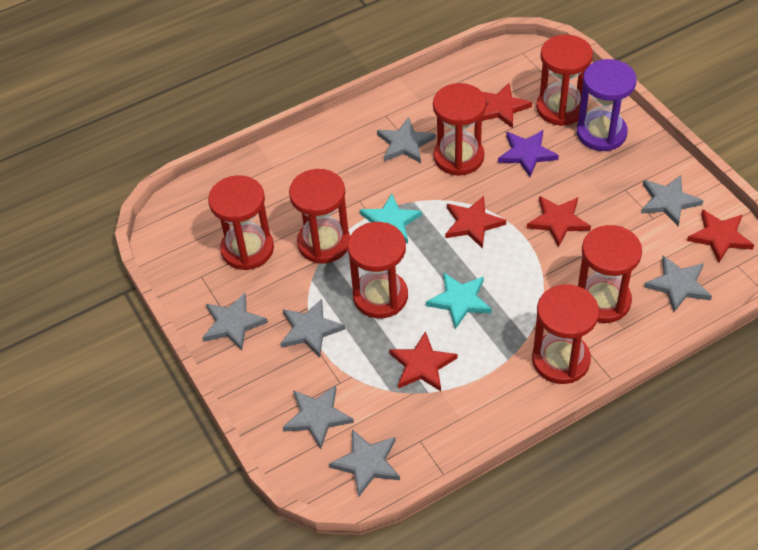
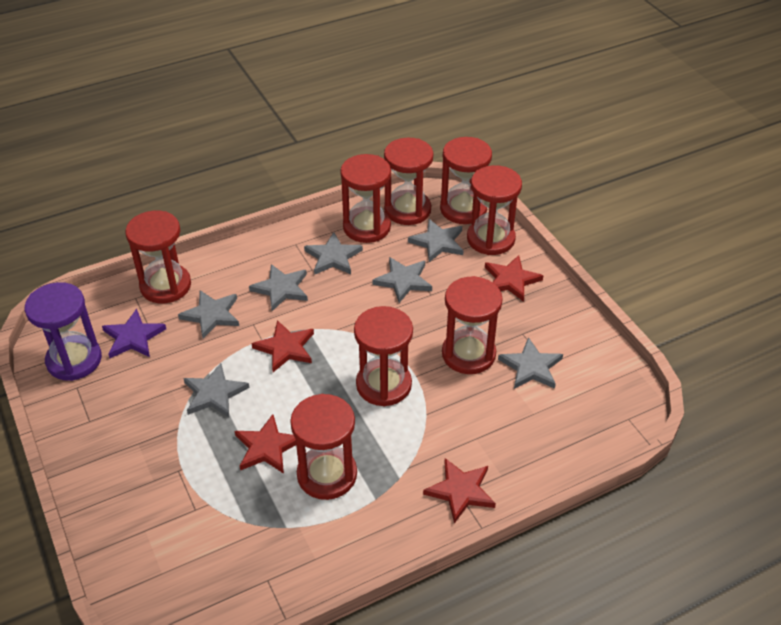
red hourglass: 7 -> 8
red star: 5 -> 4
turquoise star: 2 -> 0

